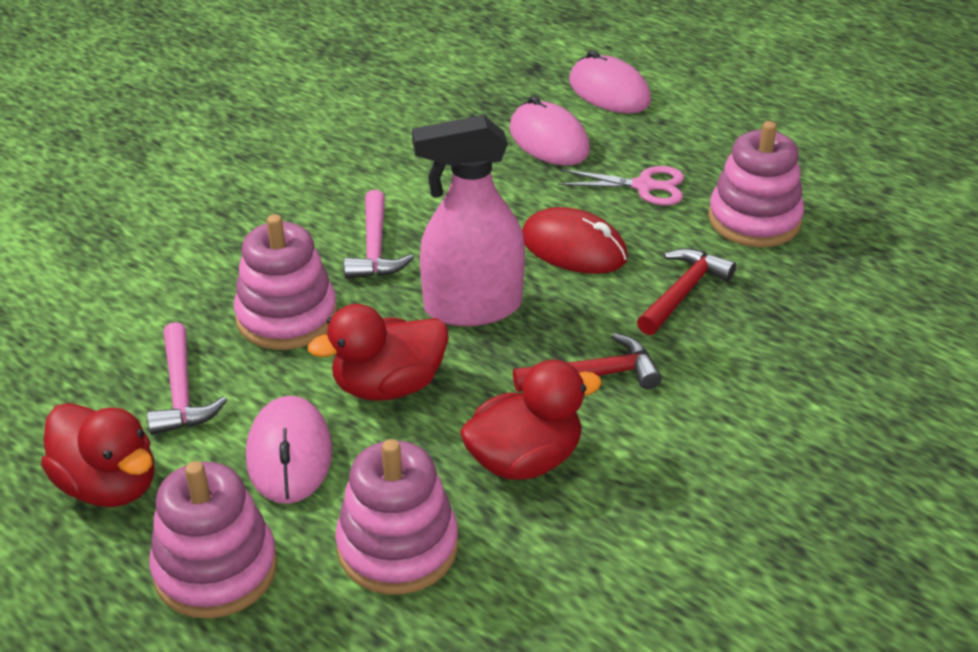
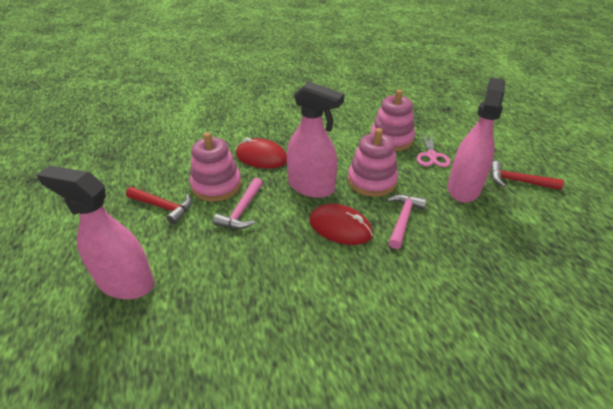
pink mouse: 3 -> 0
pink spray bottle: 1 -> 3
pink stacking toy: 4 -> 3
red duck: 3 -> 0
red mouse: 1 -> 2

